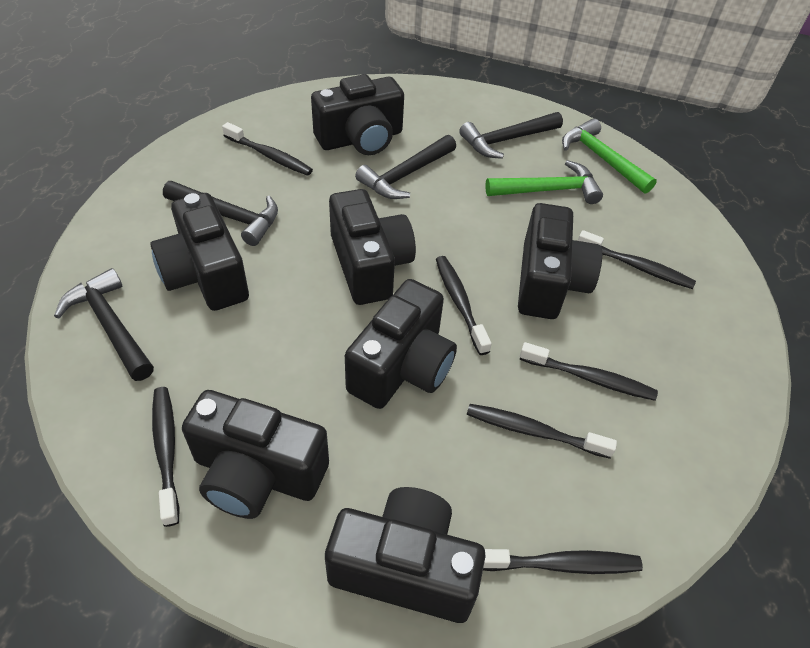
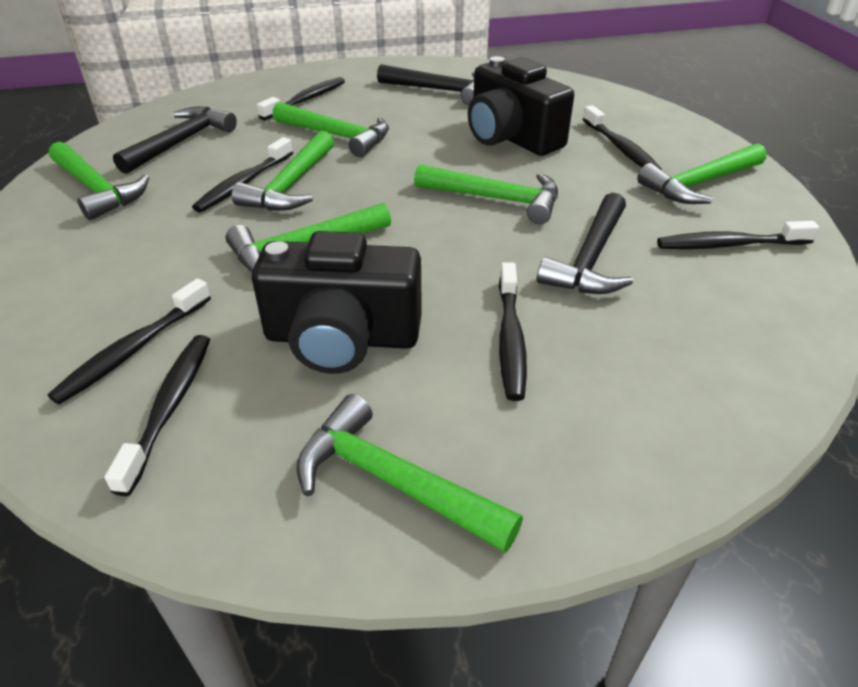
black camera: 7 -> 2
black hammer: 4 -> 3
green hammer: 2 -> 7

